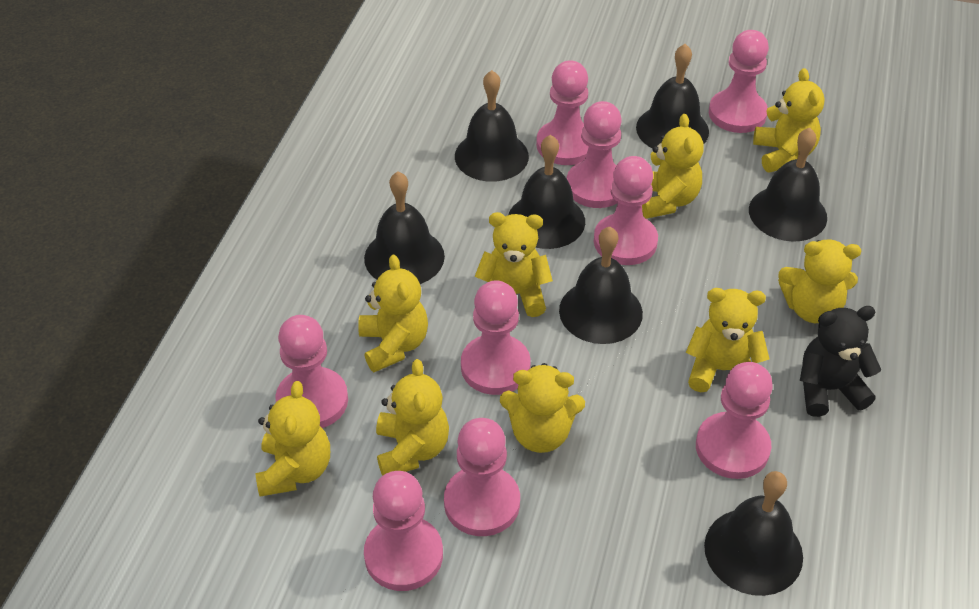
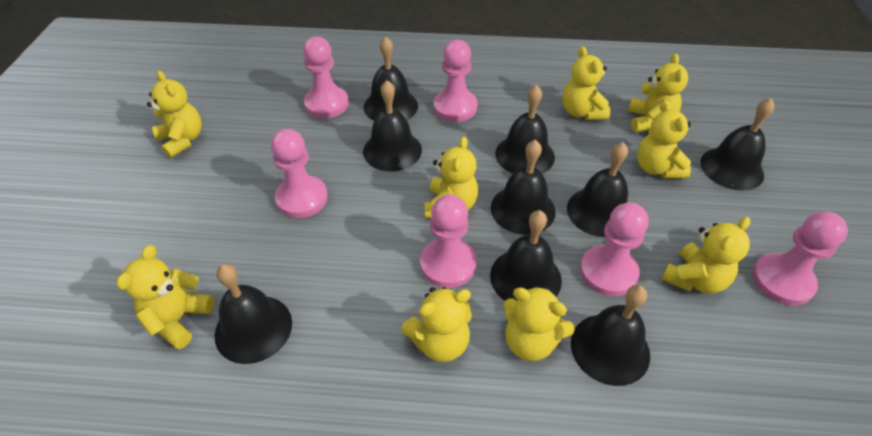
black bell: 7 -> 9
black teddy bear: 1 -> 0
pink pawn: 9 -> 6

